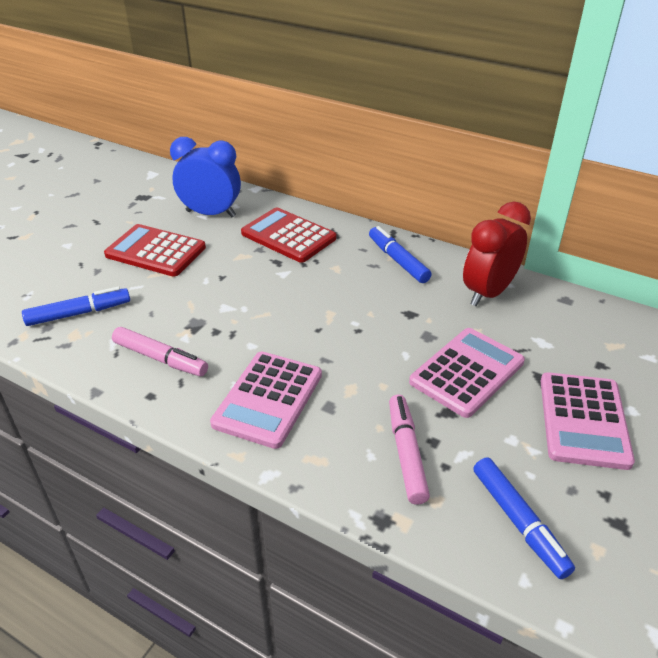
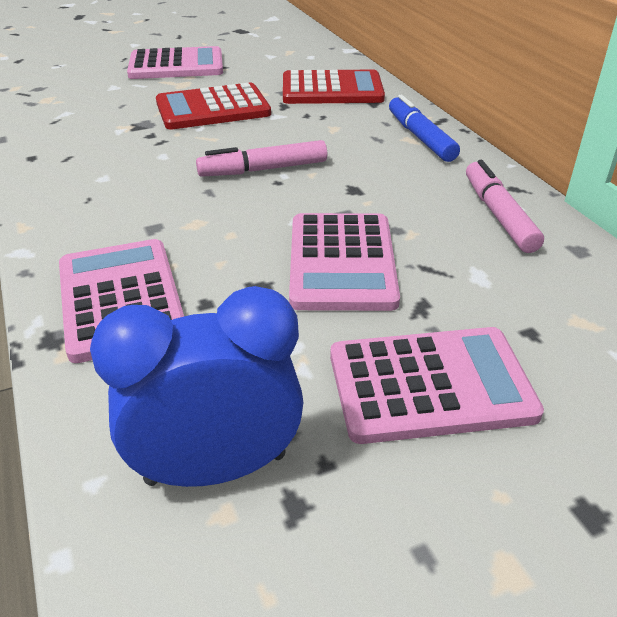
blue marker: 3 -> 1
pink calculator: 3 -> 4
red clock: 1 -> 0

